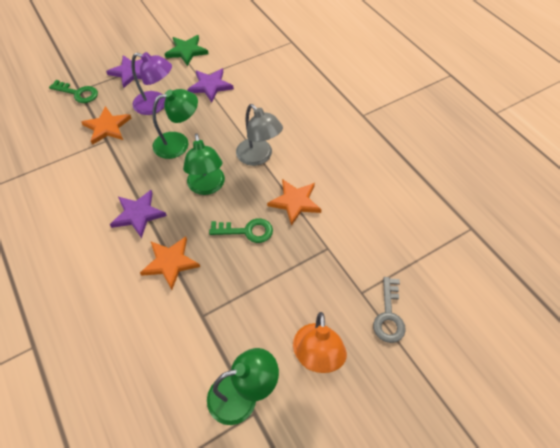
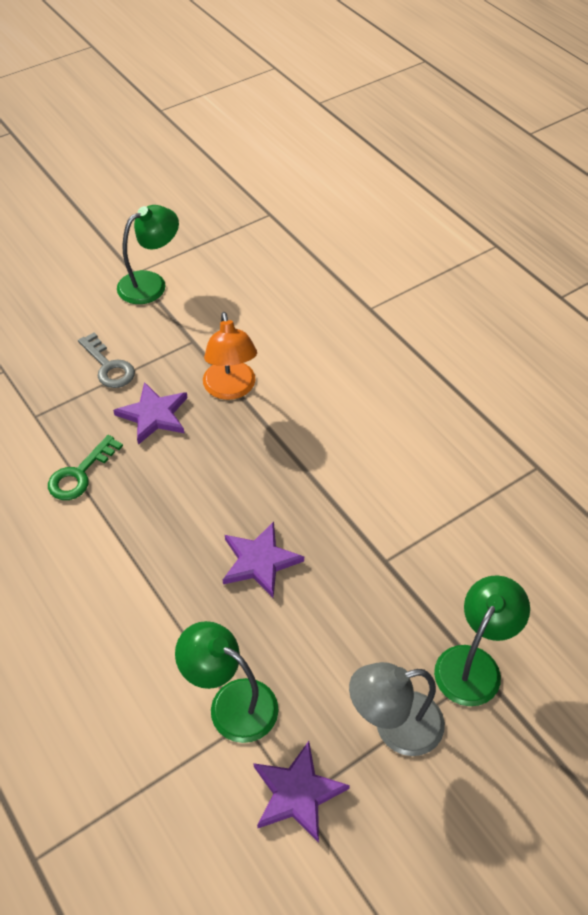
green key: 2 -> 1
green star: 1 -> 0
orange star: 3 -> 0
purple lamp: 1 -> 0

